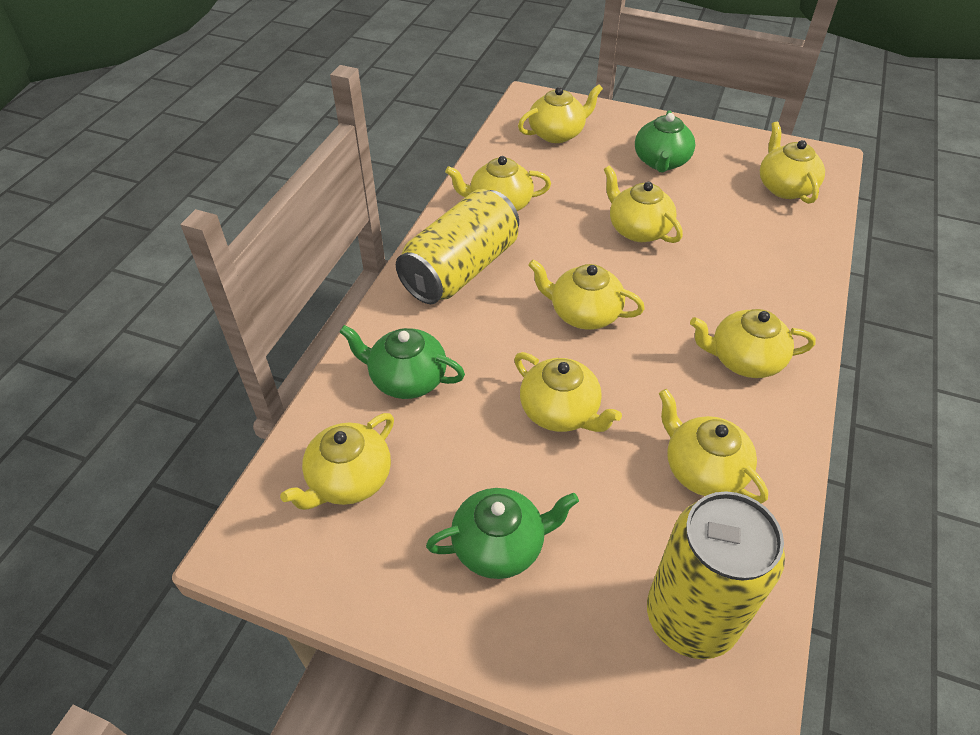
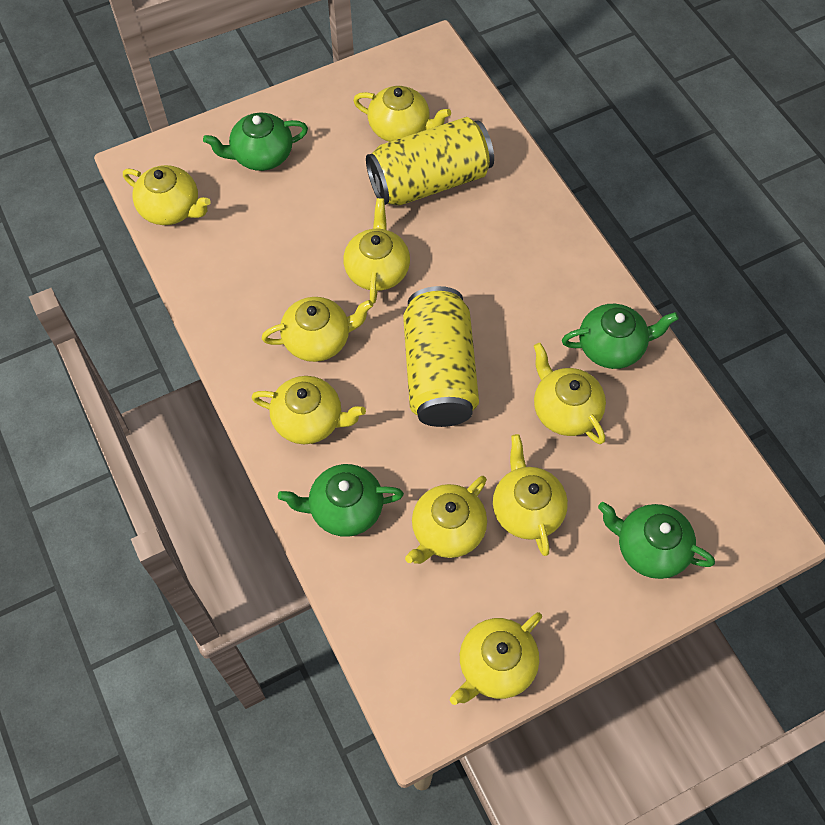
green teapot: 3 -> 4

